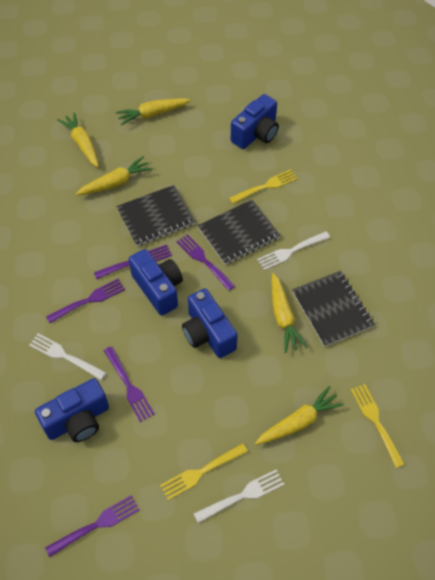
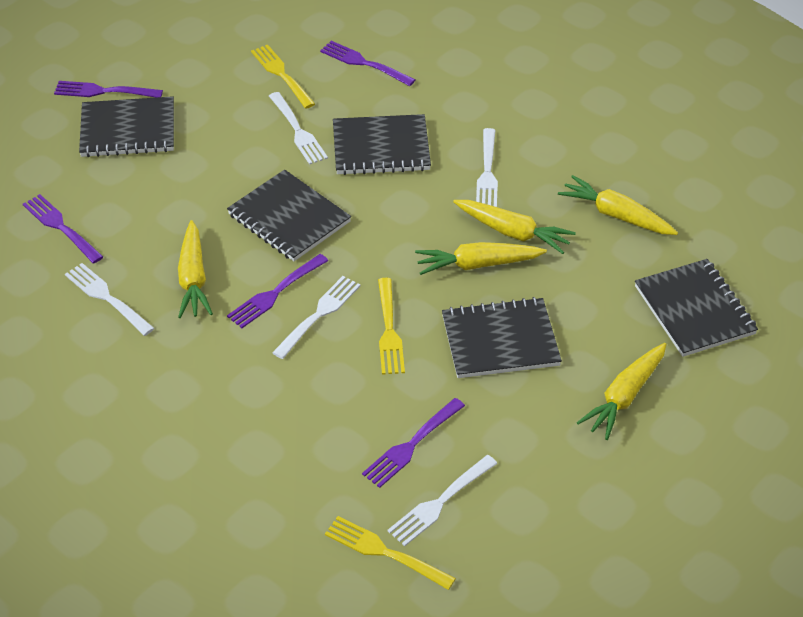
black notebook: 3 -> 5
blue camera: 4 -> 0
white fork: 3 -> 5

